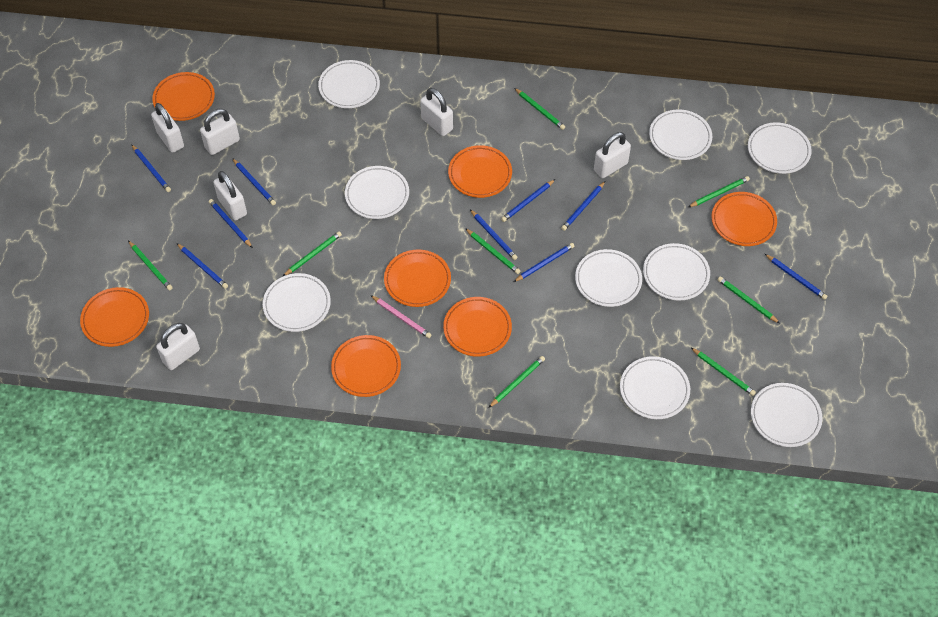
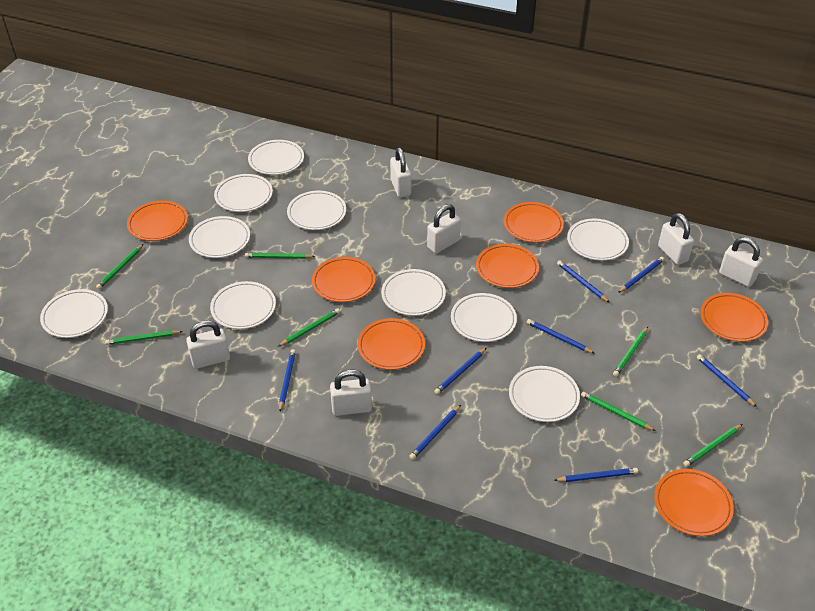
blue pencil: 9 -> 8
green pencil: 8 -> 7
pink pencil: 1 -> 0
white plate: 9 -> 10

